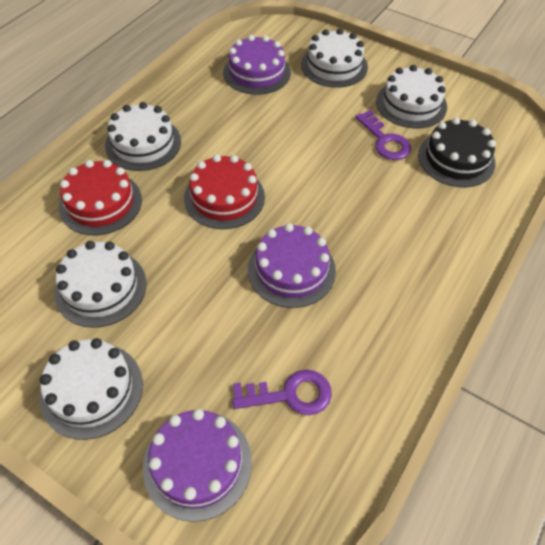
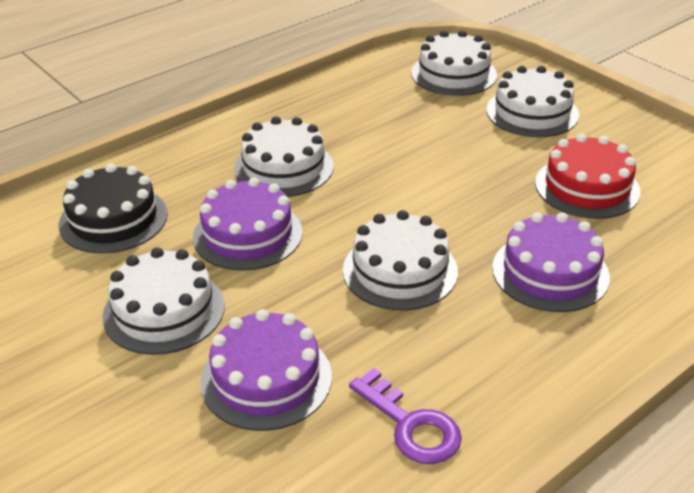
purple key: 2 -> 1
red cake: 2 -> 1

